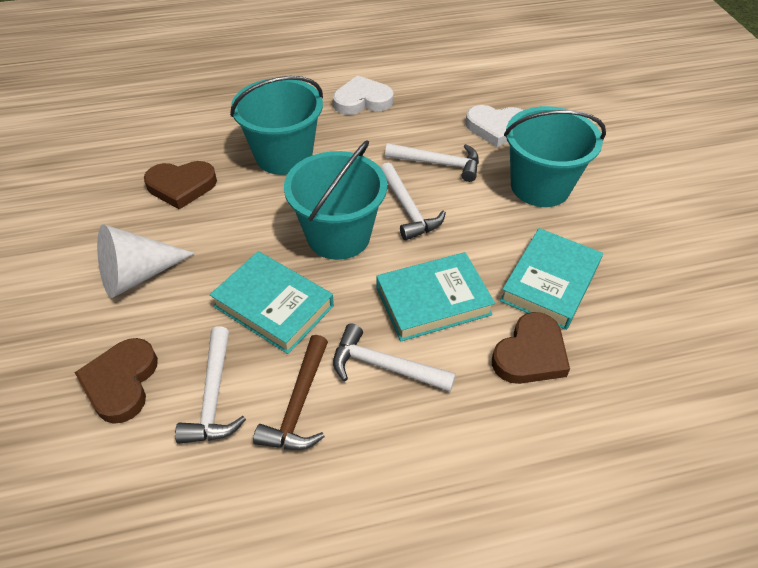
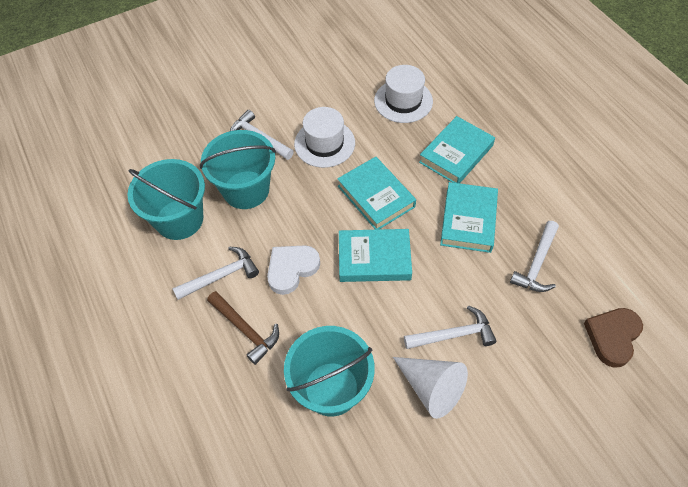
brown heart: 3 -> 1
turquoise book: 3 -> 4
white hat: 0 -> 2
white heart: 2 -> 1

